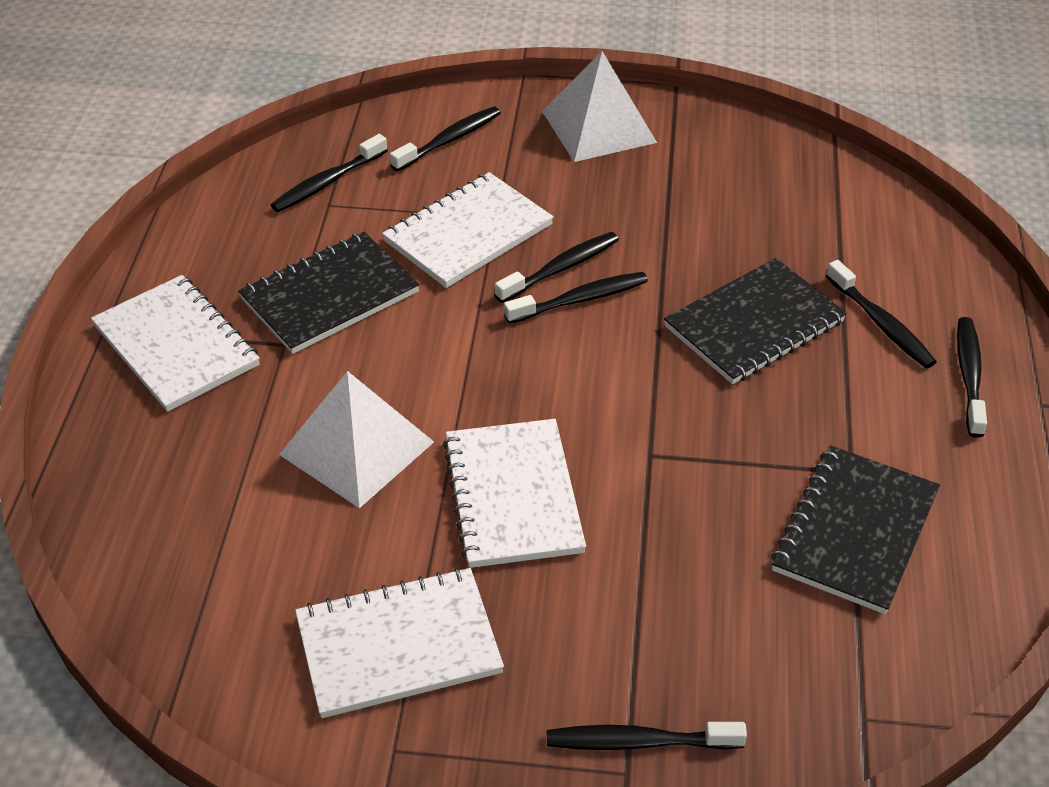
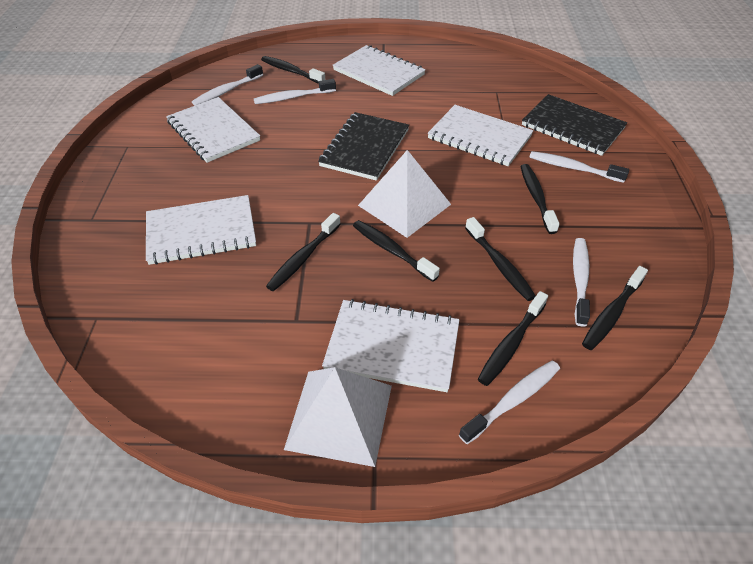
black notebook: 3 -> 2
white notebook: 4 -> 5
white toothbrush: 0 -> 5

